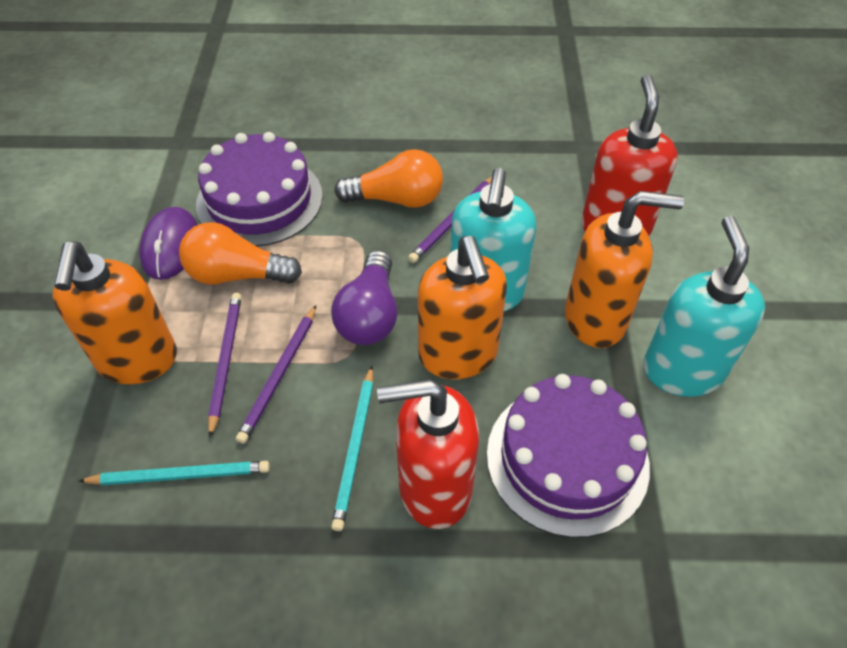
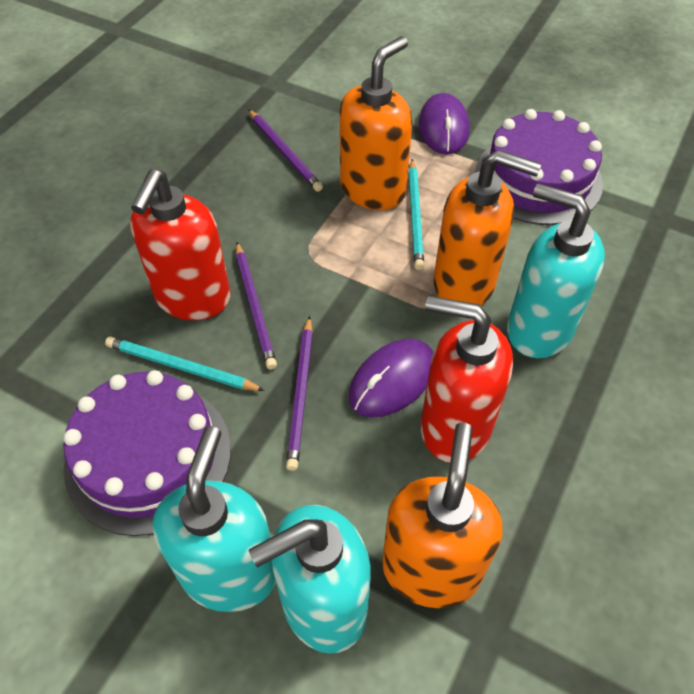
orange light bulb: 2 -> 0
purple light bulb: 1 -> 0
purple mouse: 1 -> 2
turquoise soap dispenser: 2 -> 3

